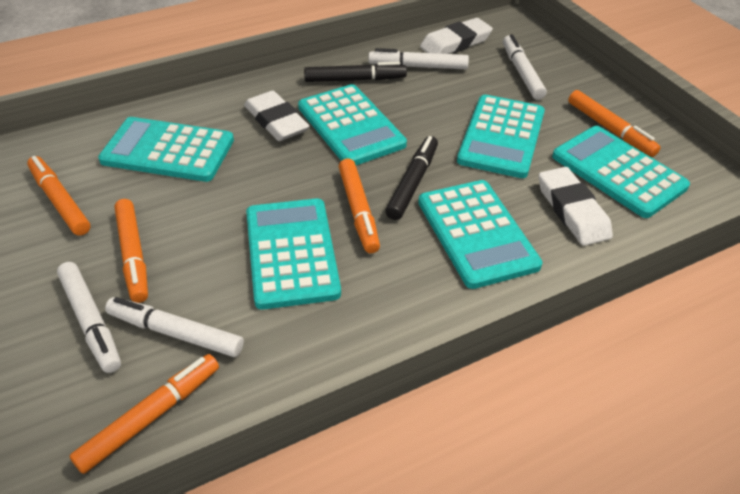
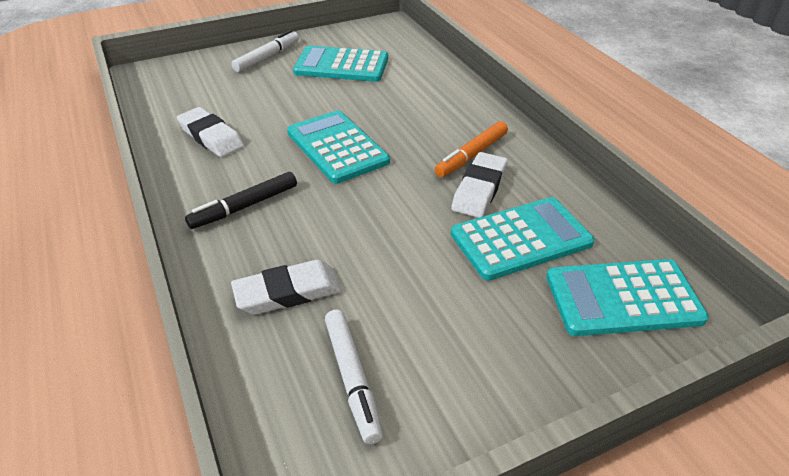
black marker: 2 -> 1
orange marker: 5 -> 1
turquoise calculator: 6 -> 4
white marker: 4 -> 2

